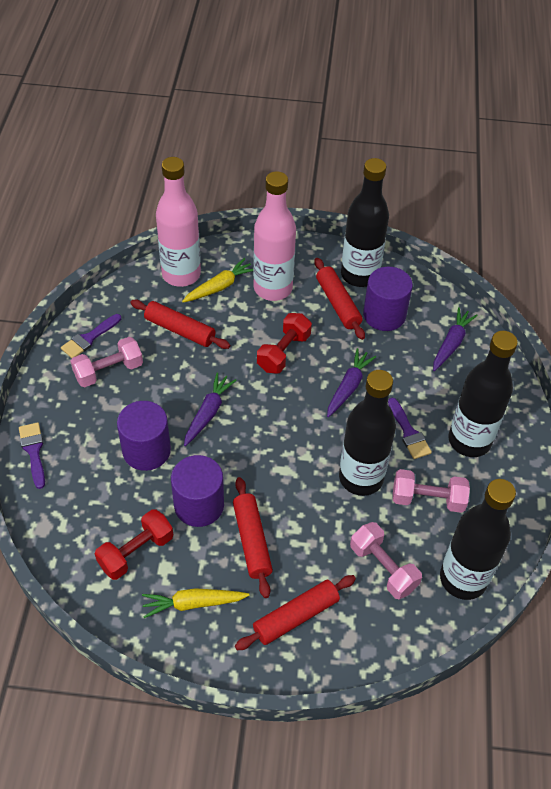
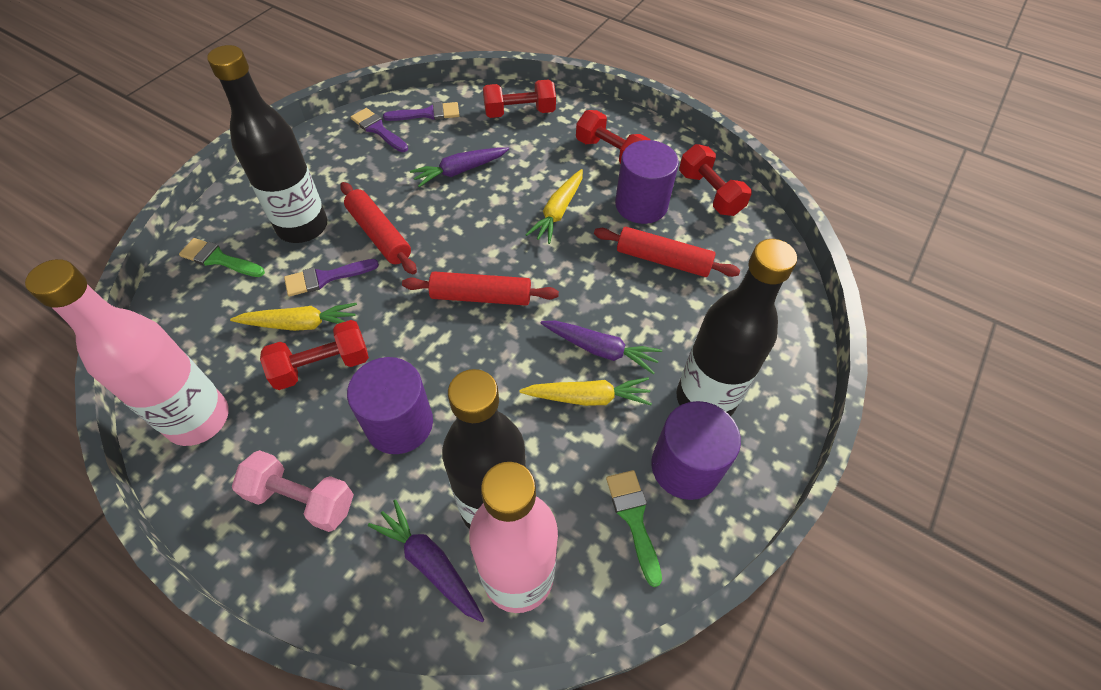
black bottle: 4 -> 3
green brush: 0 -> 2
pink dumbbell: 3 -> 1
red dumbbell: 2 -> 4
red rolling pin: 4 -> 3
yellow carrot: 2 -> 3

